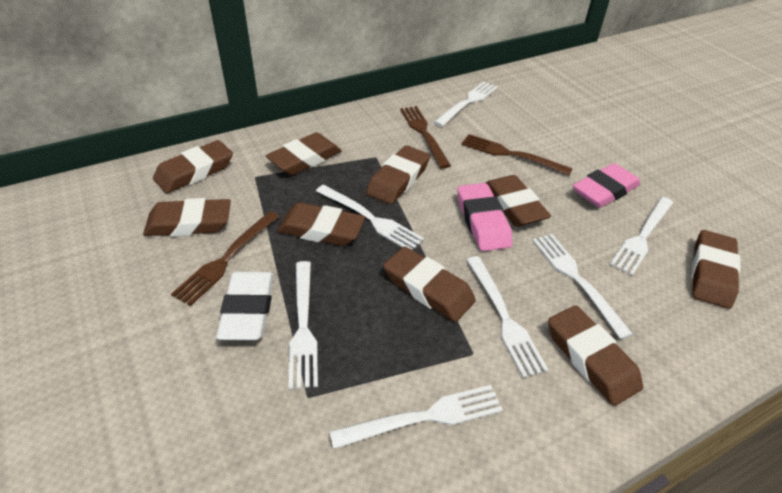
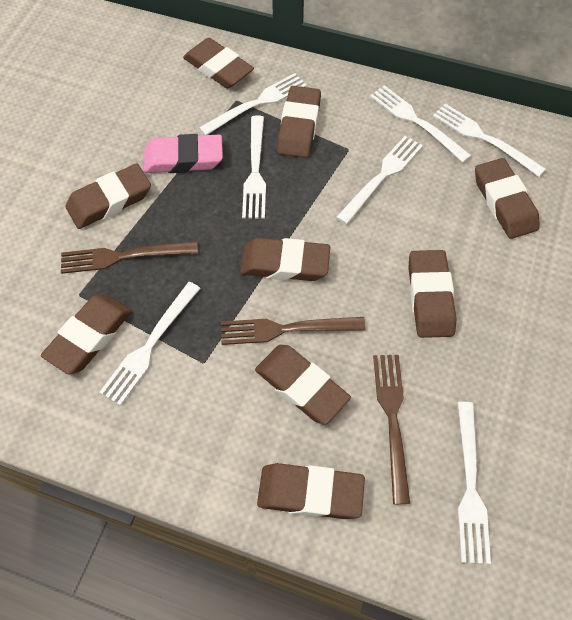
pink eraser: 2 -> 1
white eraser: 1 -> 0

